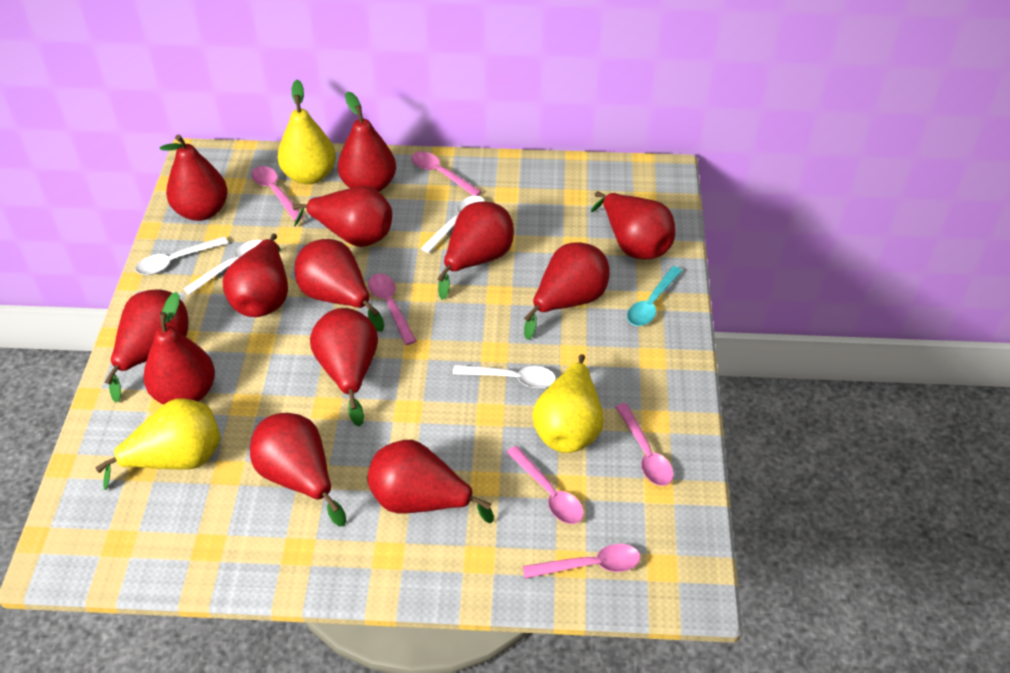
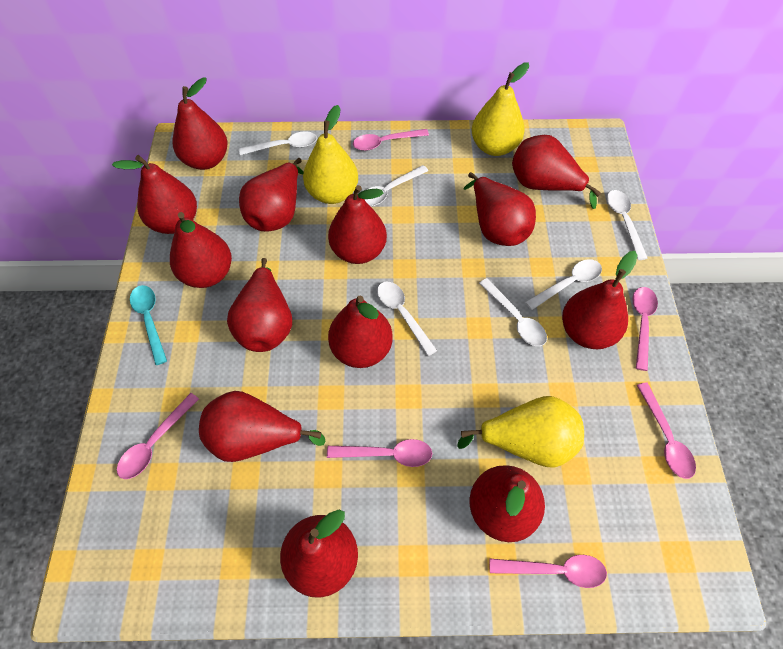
white spoon: 4 -> 6

